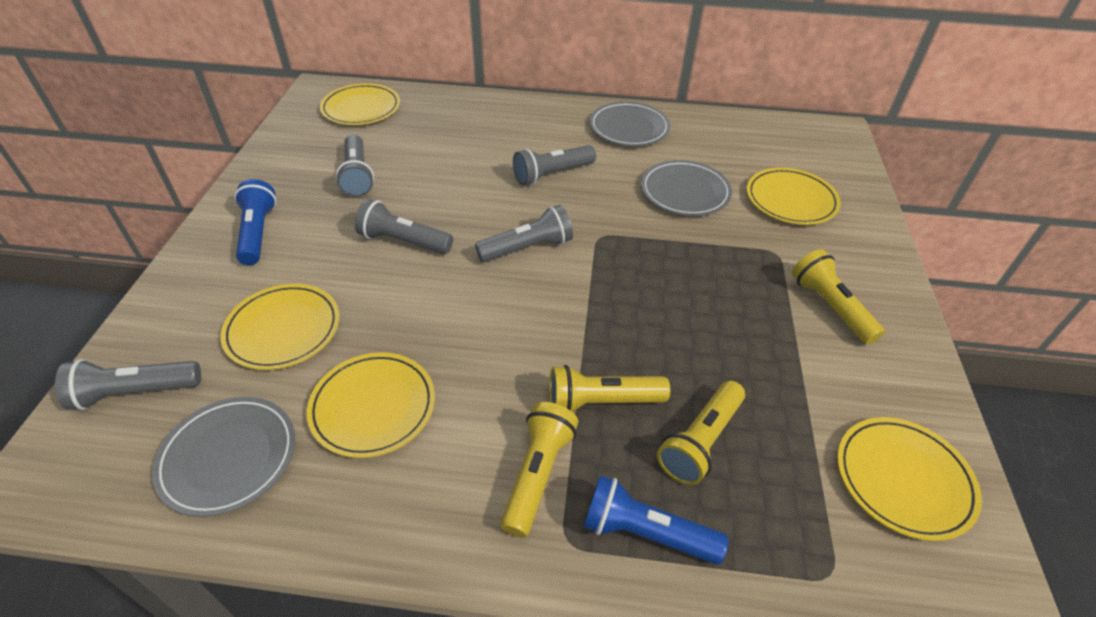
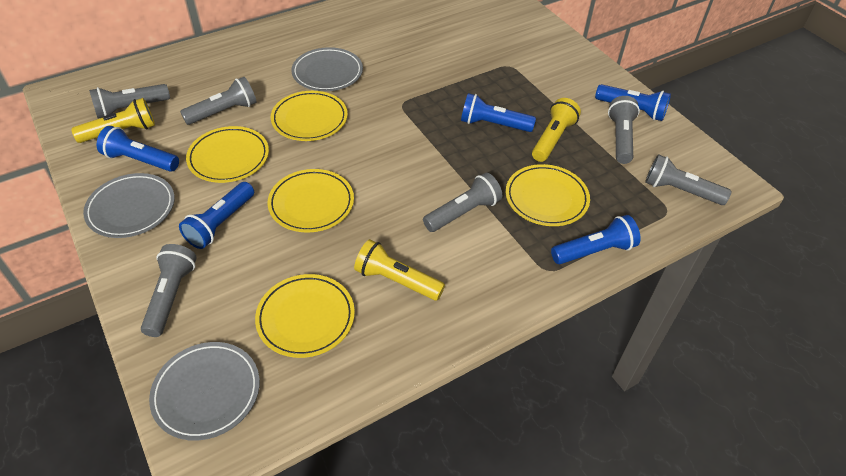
blue flashlight: 2 -> 5
grey flashlight: 5 -> 6
yellow flashlight: 4 -> 3

